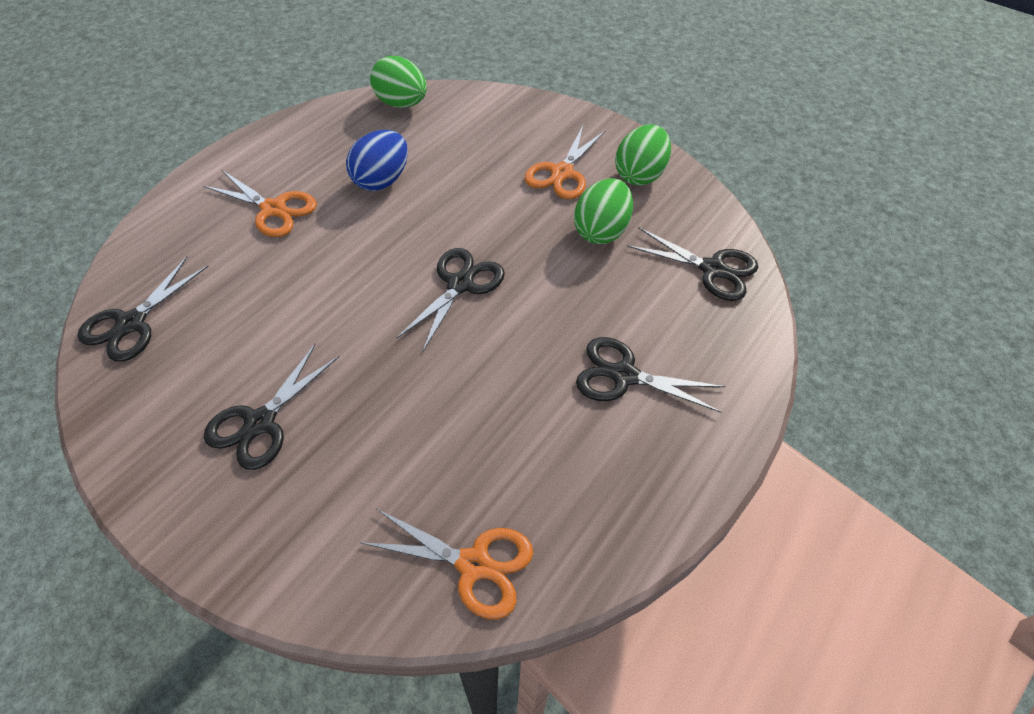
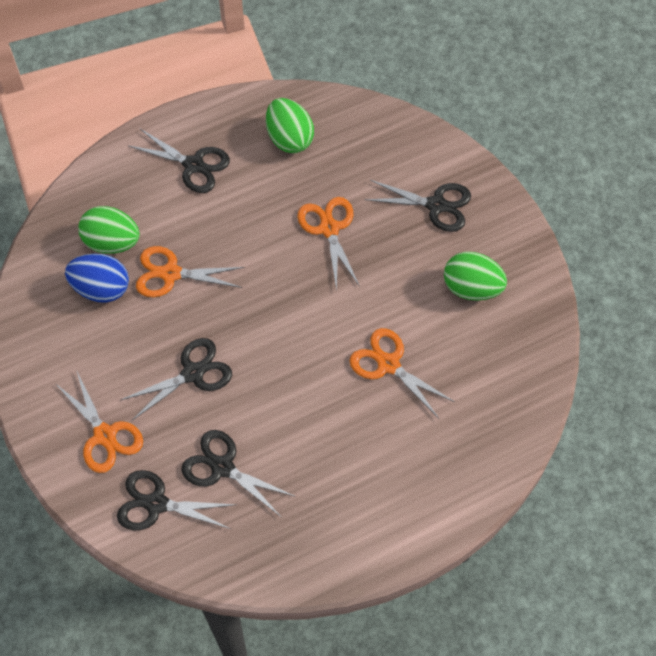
orange scissors: 3 -> 4

